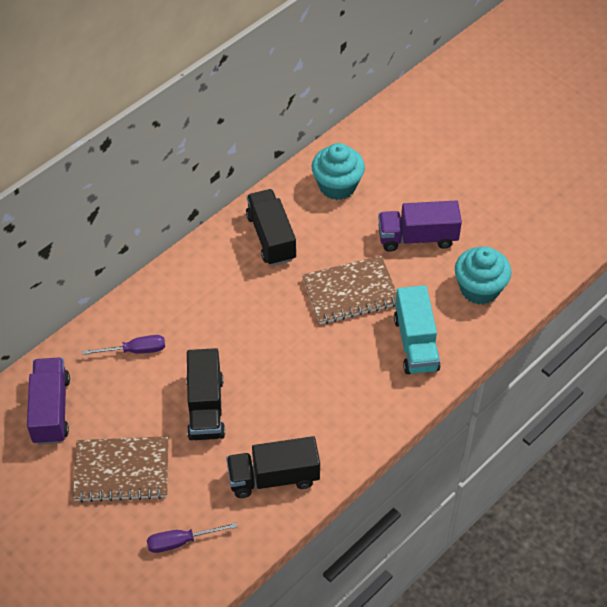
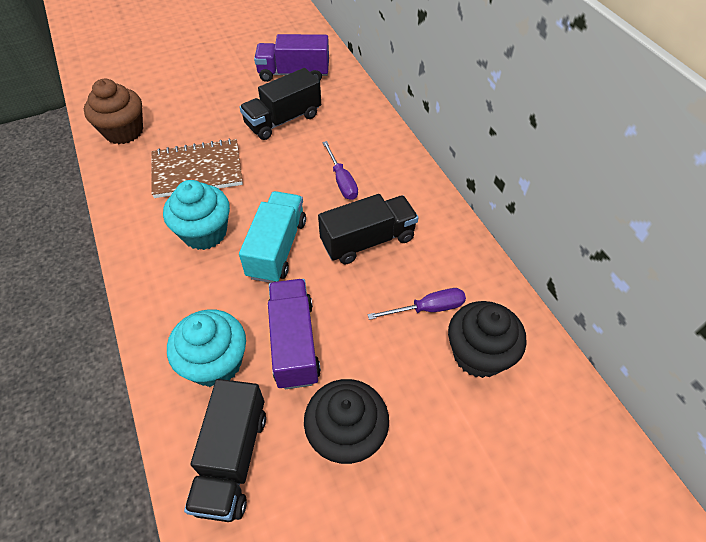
black cupcake: 0 -> 2
brown cupcake: 0 -> 1
brown notebook: 2 -> 1

